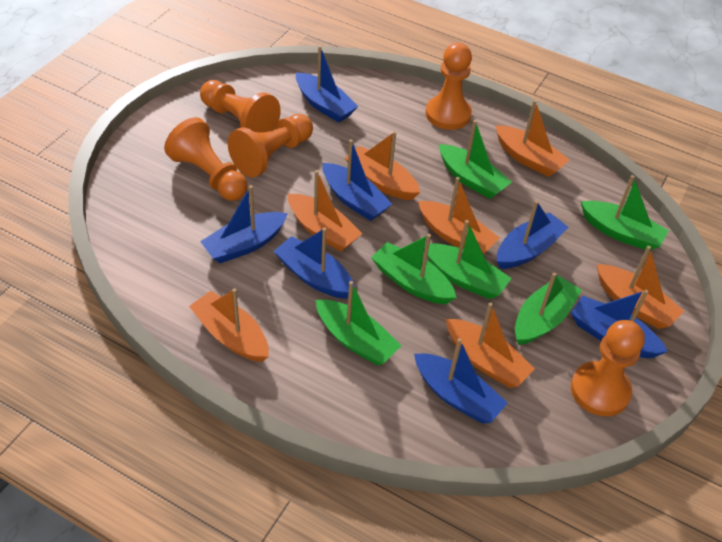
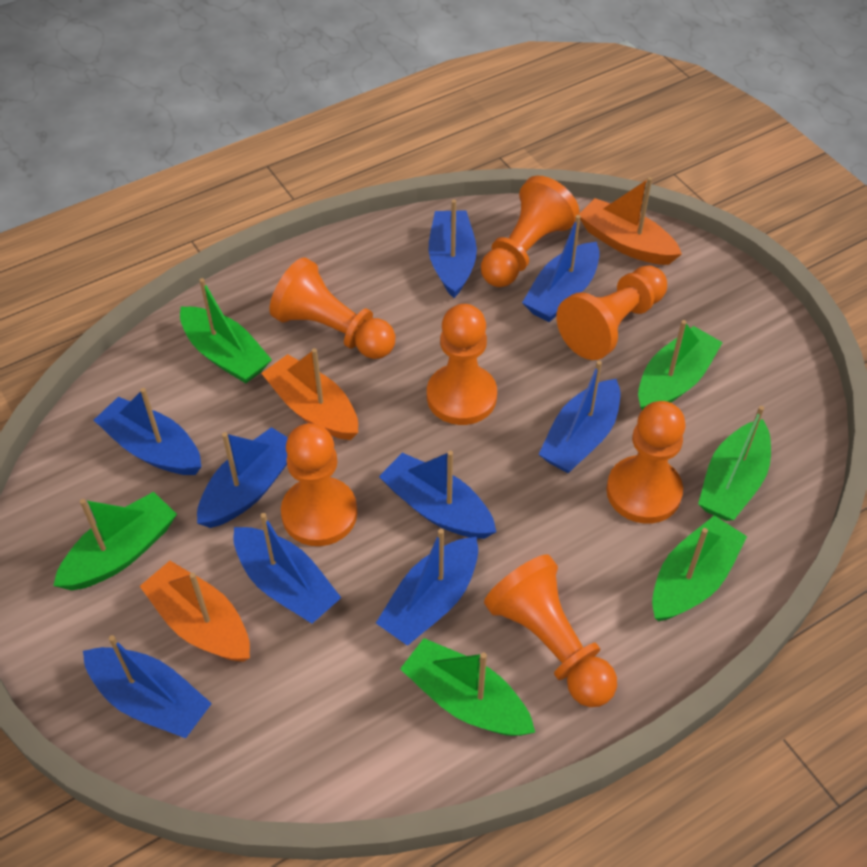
blue boat: 7 -> 9
orange boat: 7 -> 3
orange pawn: 5 -> 7

